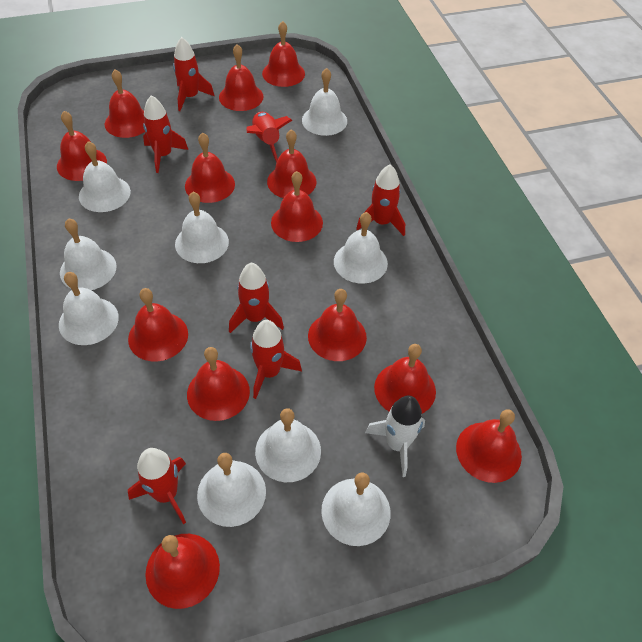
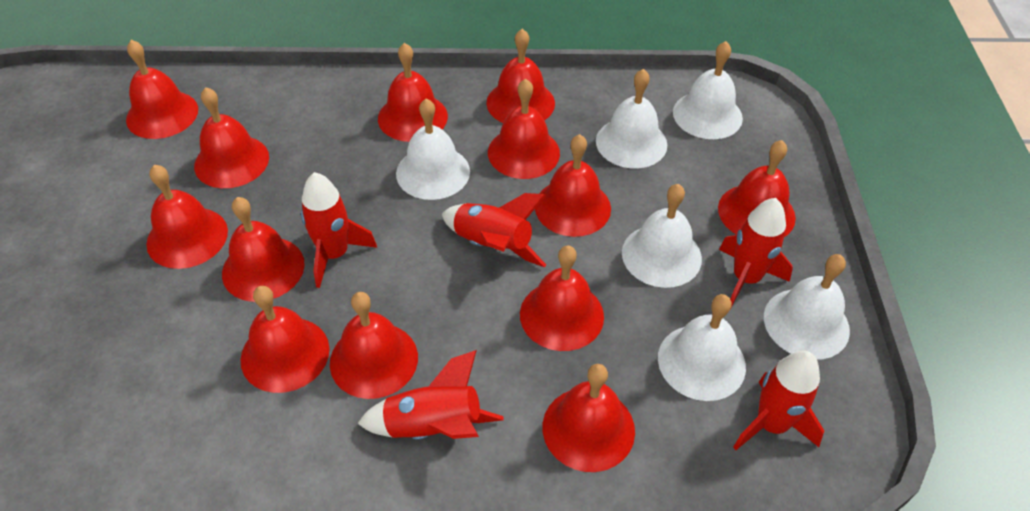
red rocket: 7 -> 5
white bell: 9 -> 6
white rocket: 1 -> 0

